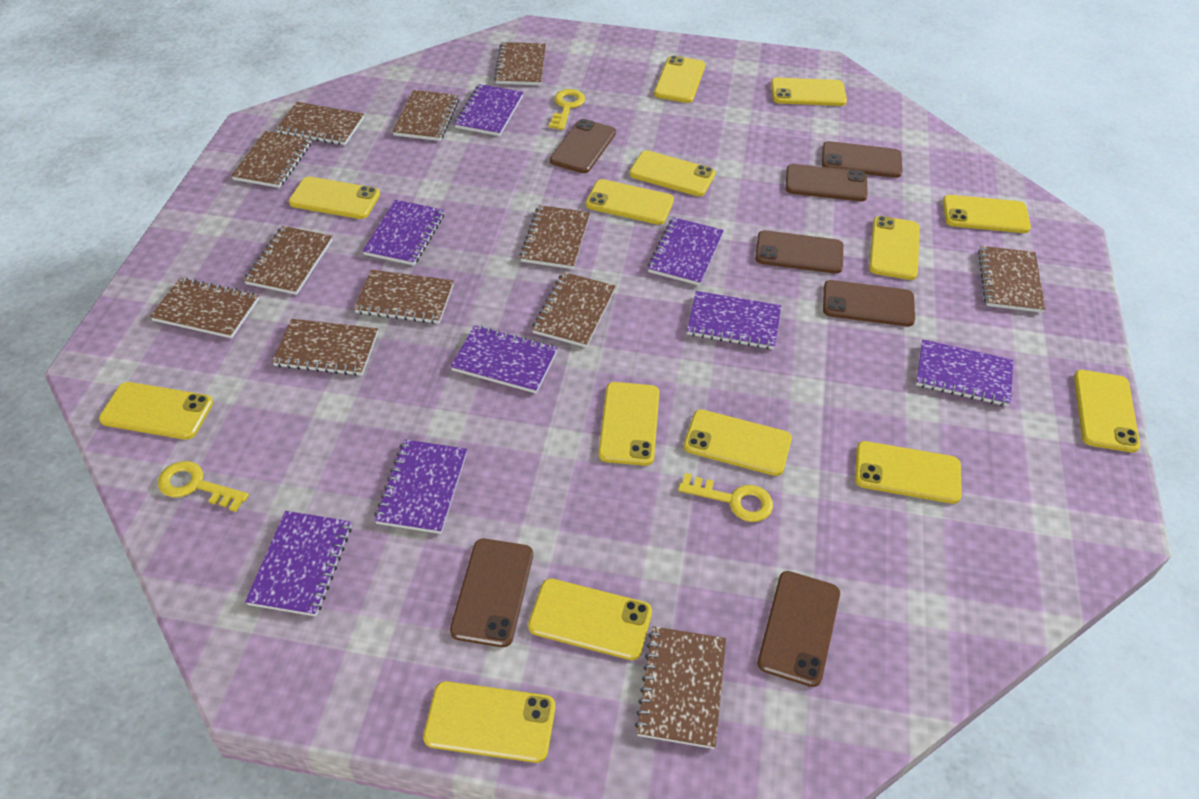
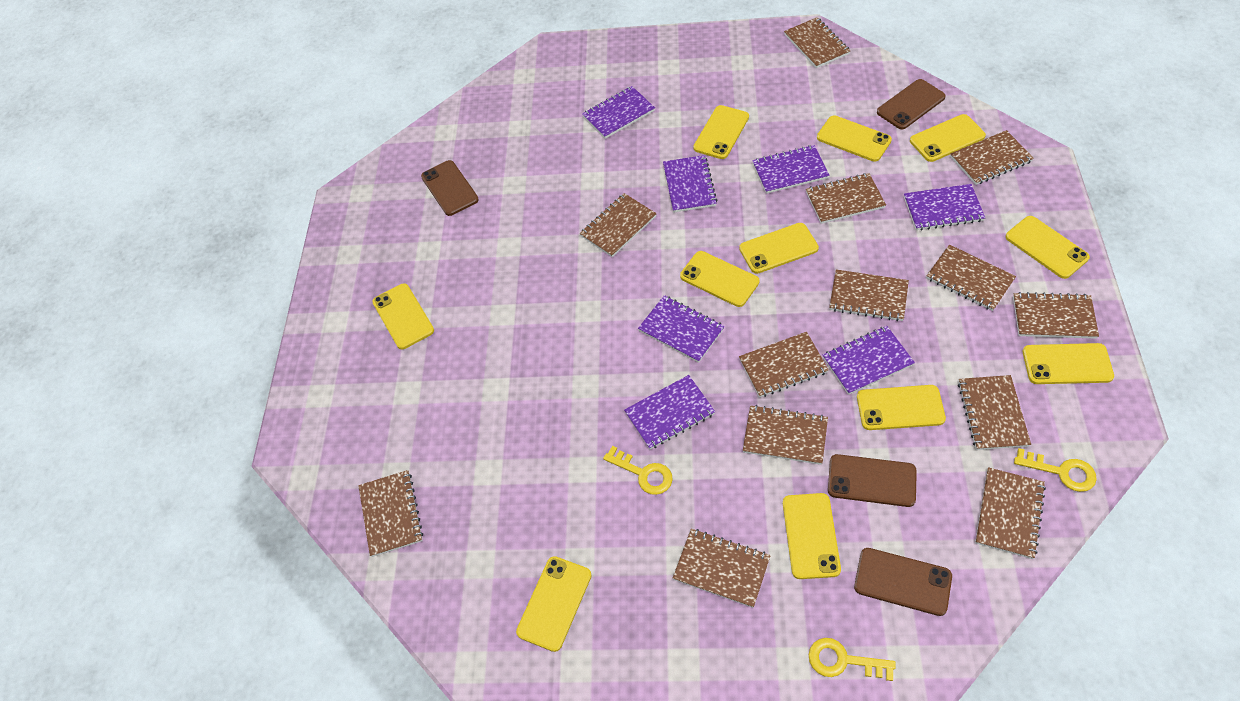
brown notebook: 12 -> 13
brown phone: 7 -> 4
purple notebook: 8 -> 7
yellow phone: 14 -> 11

